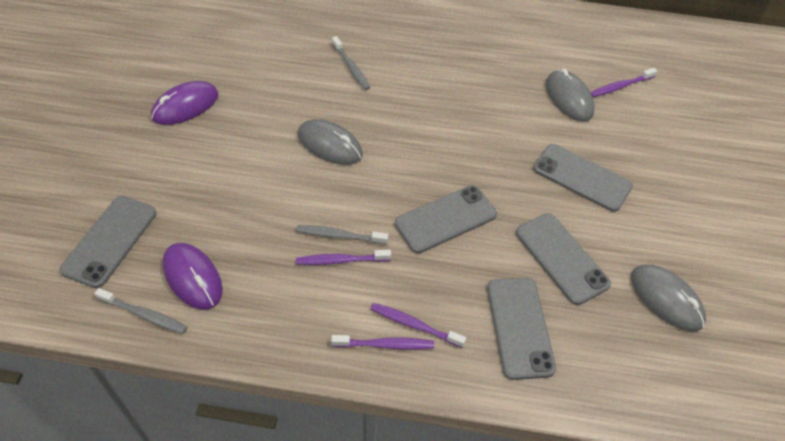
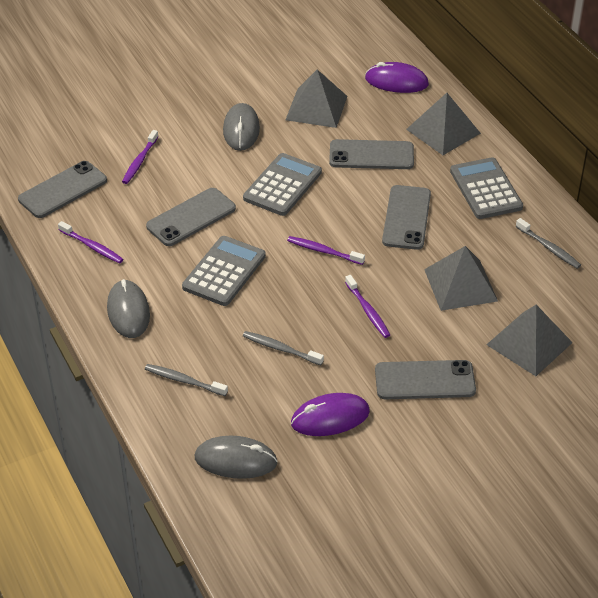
grey calculator: 0 -> 3
grey pyramid: 0 -> 4

